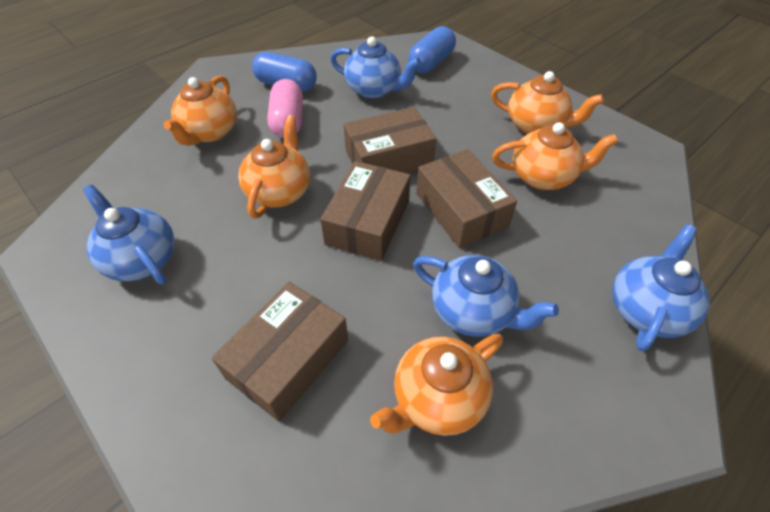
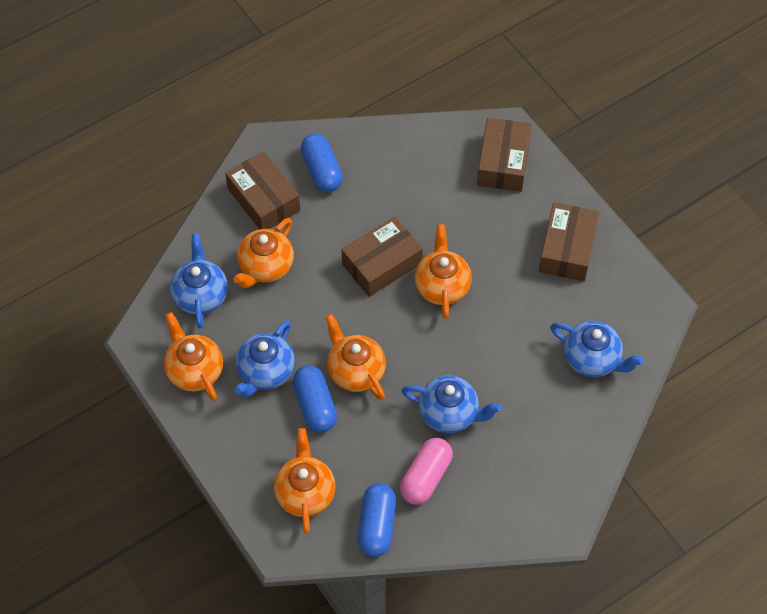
blue capsule: 2 -> 3

